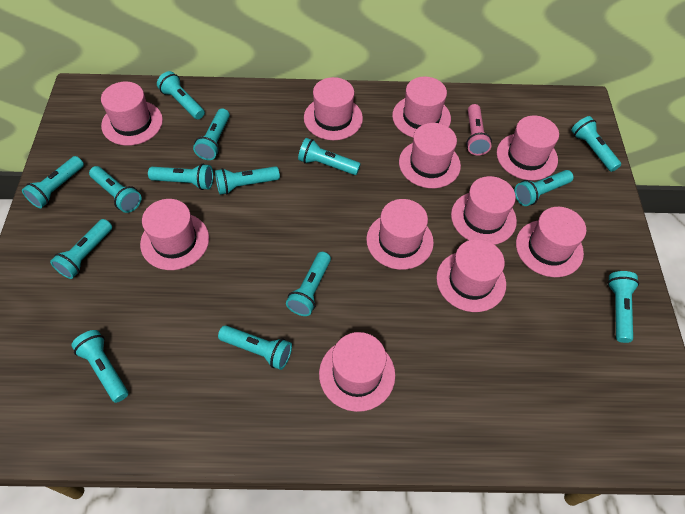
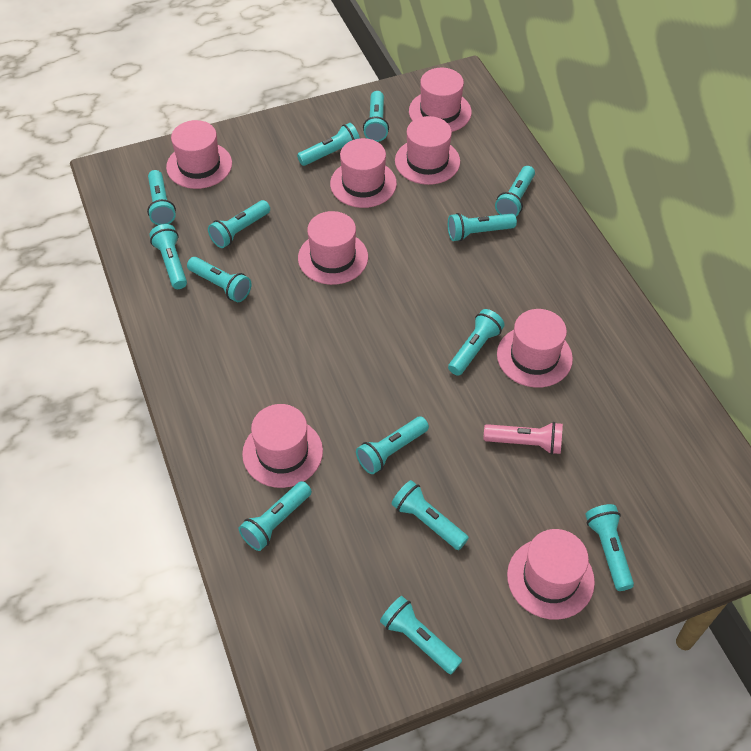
pink hat: 11 -> 8

